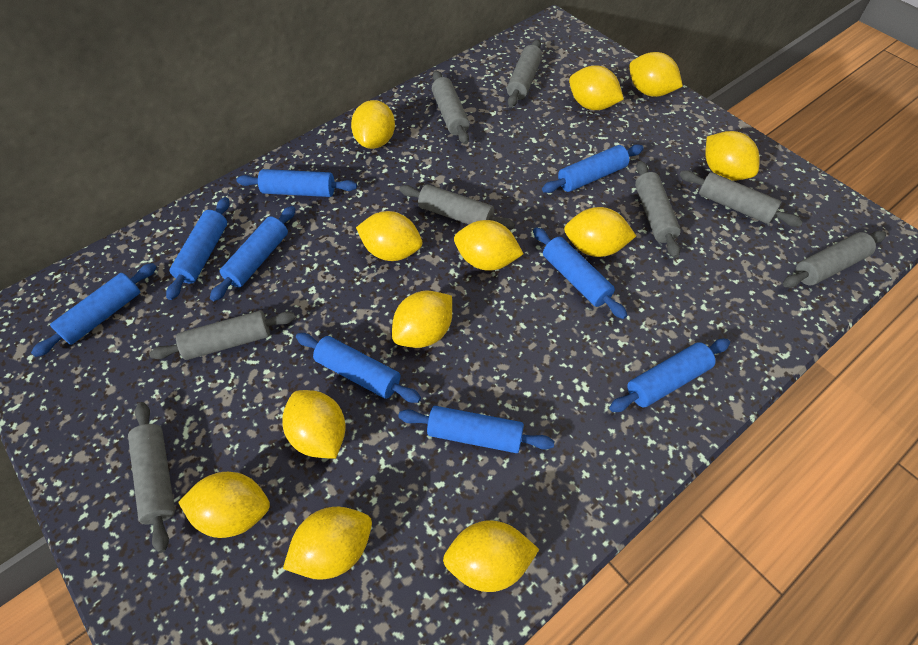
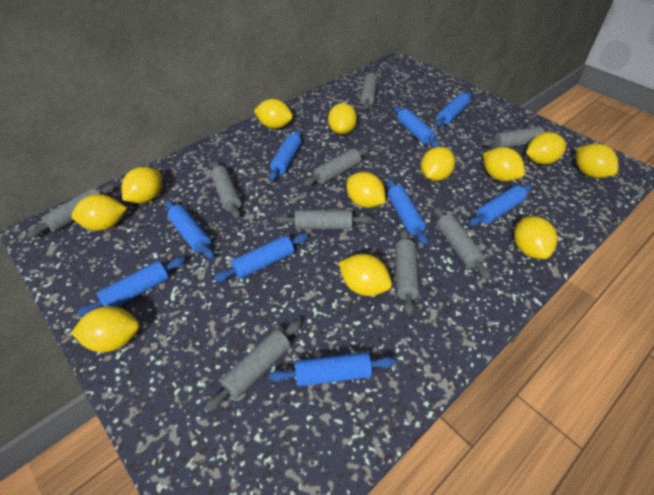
grey rolling pin: 8 -> 9

